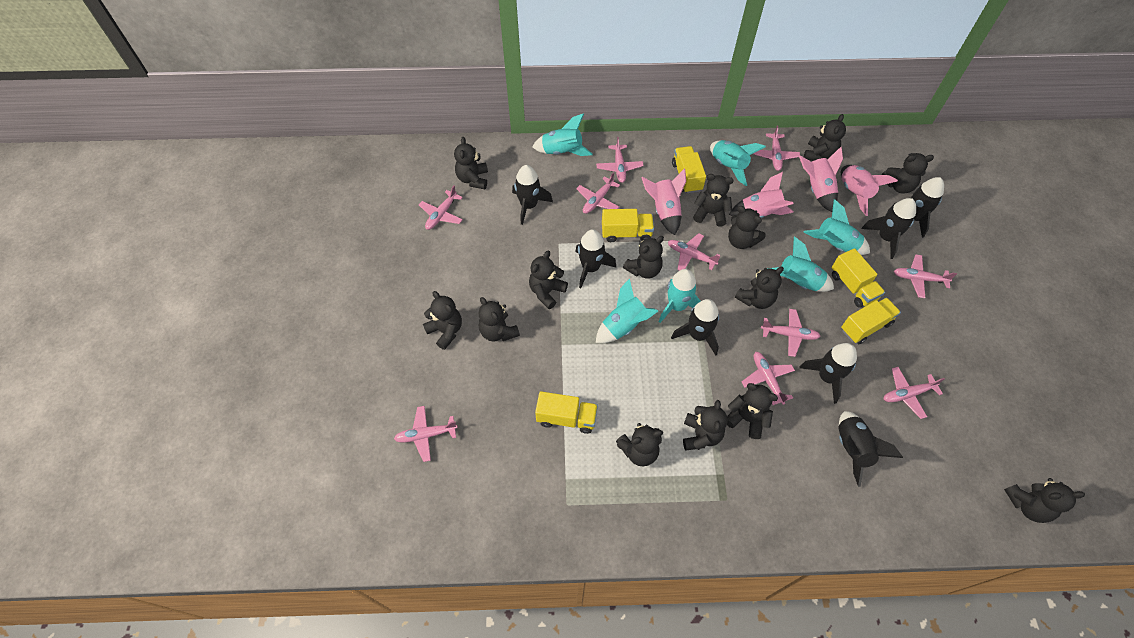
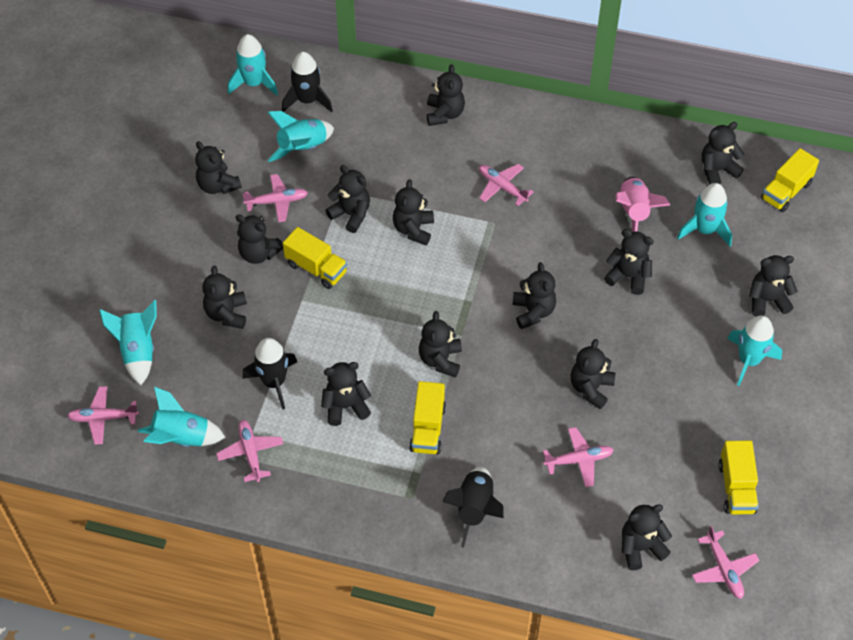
black rocket: 7 -> 3
pink plane: 10 -> 6
pink rocket: 4 -> 1
yellow truck: 5 -> 4

